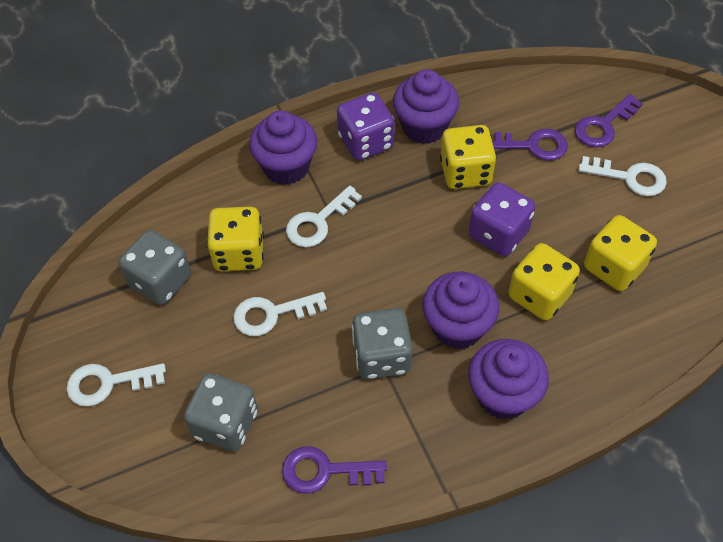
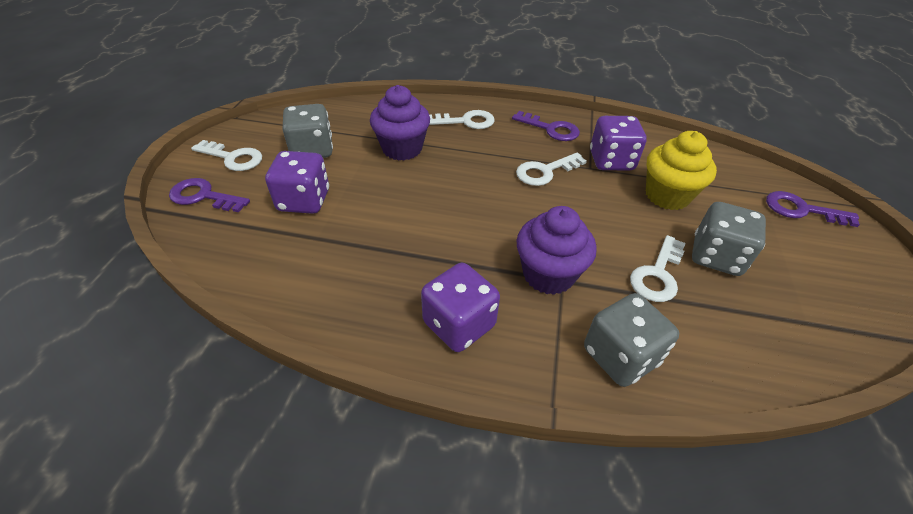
purple cupcake: 4 -> 2
purple dice: 2 -> 3
yellow cupcake: 0 -> 1
yellow dice: 4 -> 0

